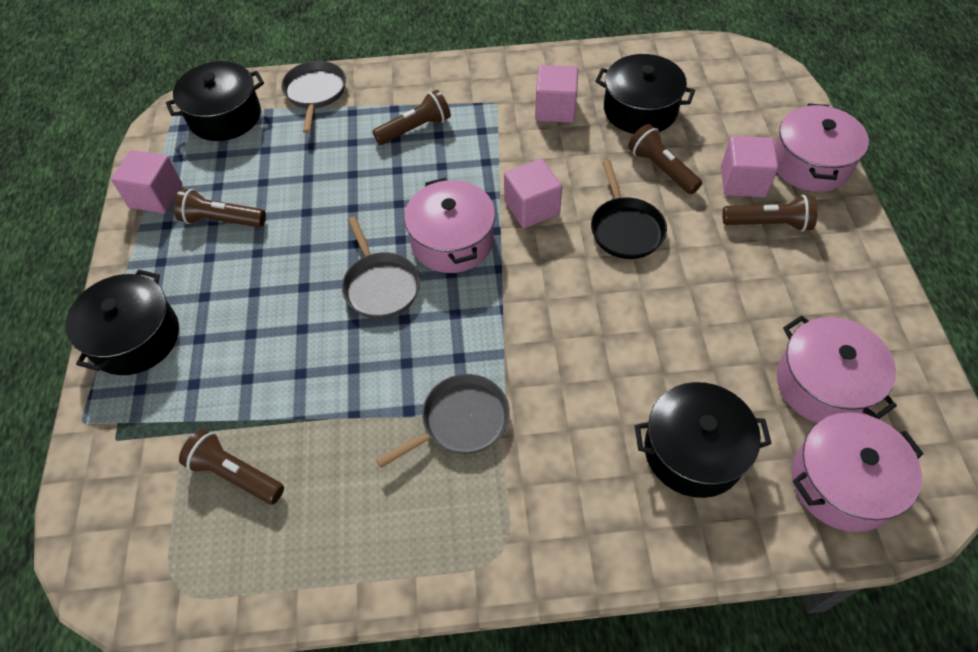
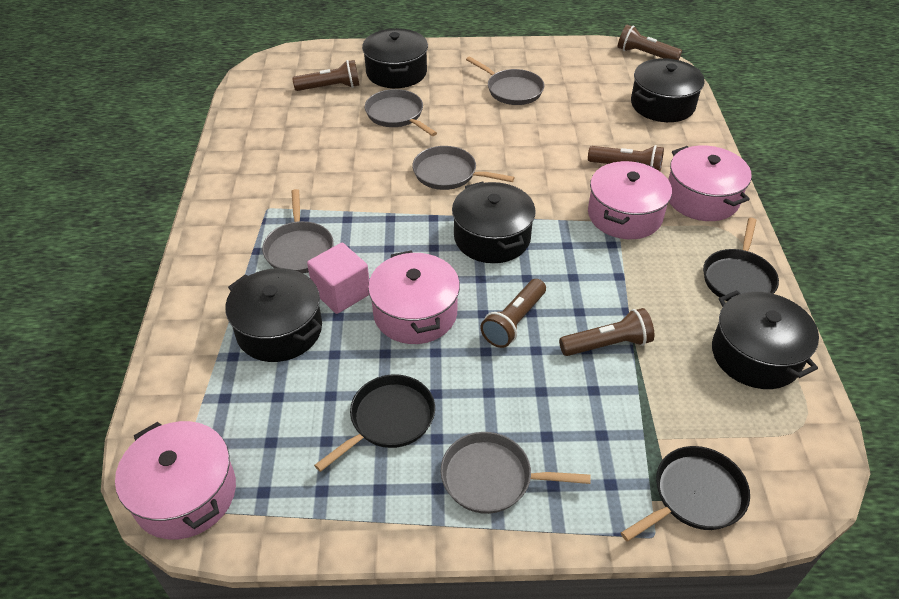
black pan: 1 -> 3
black pot: 4 -> 5
grey pan: 3 -> 5
pink cube: 4 -> 1

